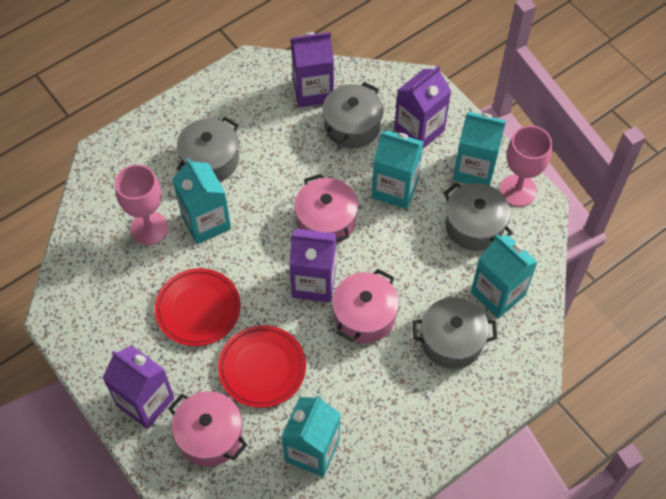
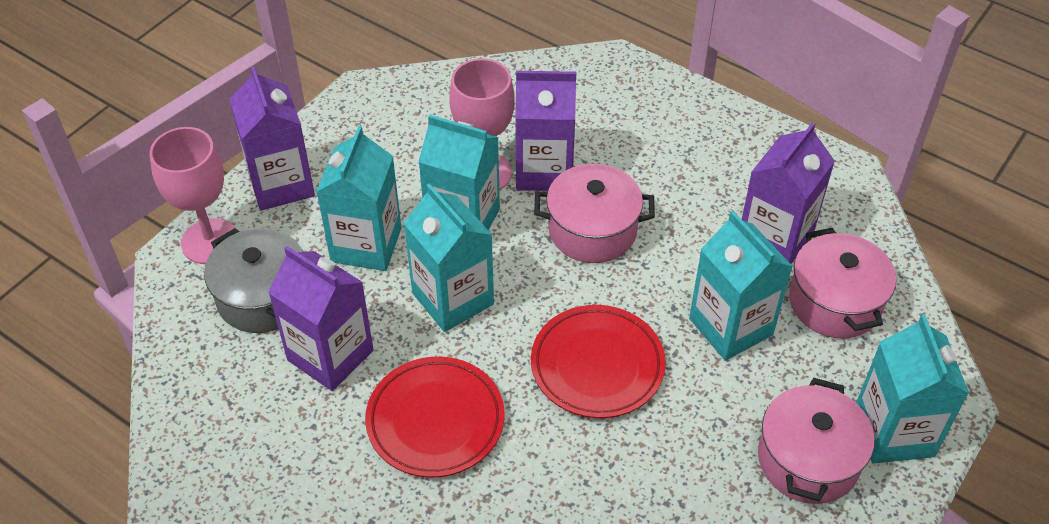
grey pot: 4 -> 1

